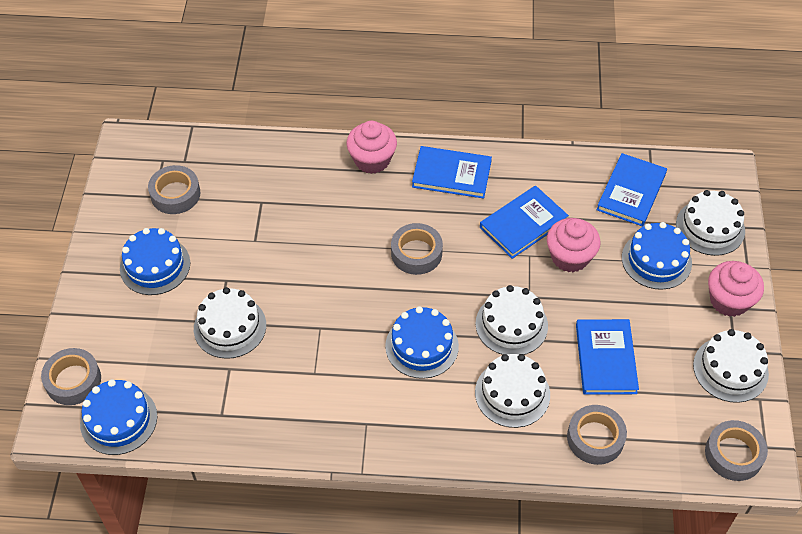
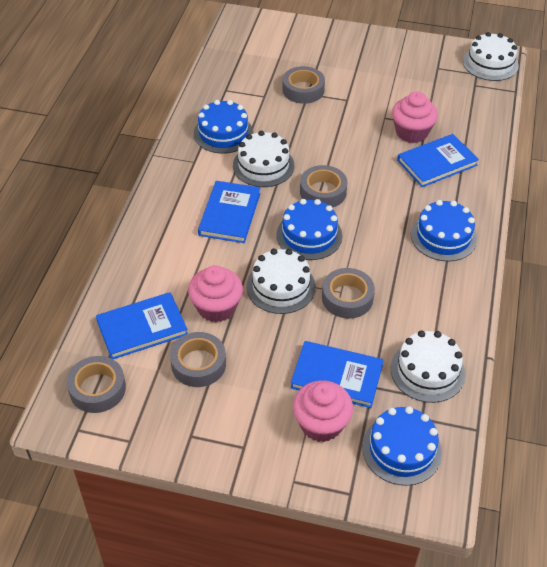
white cake: 5 -> 4

